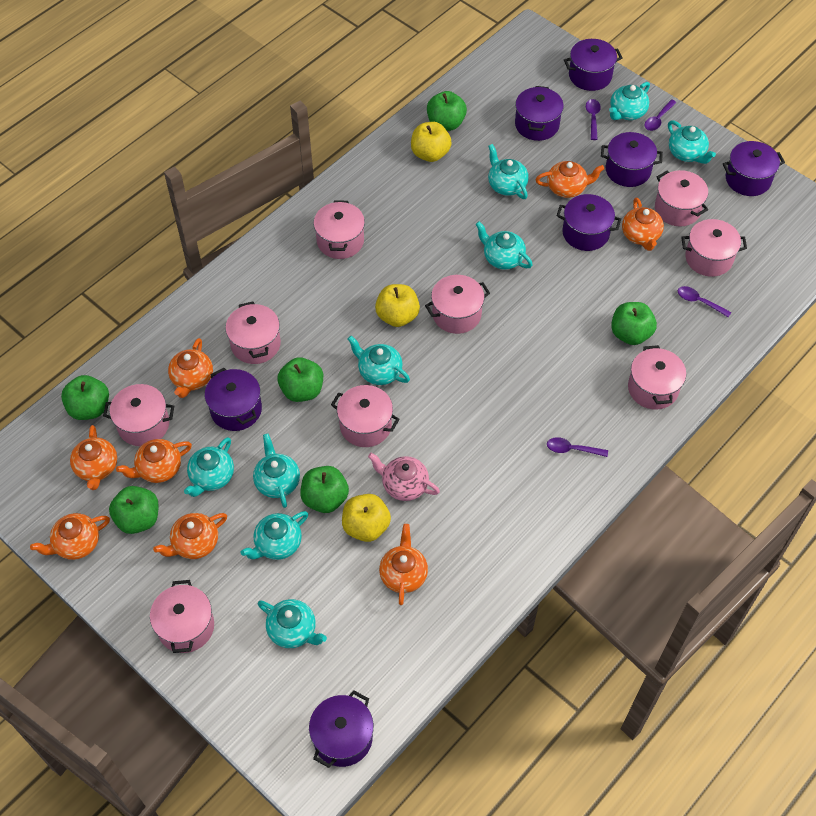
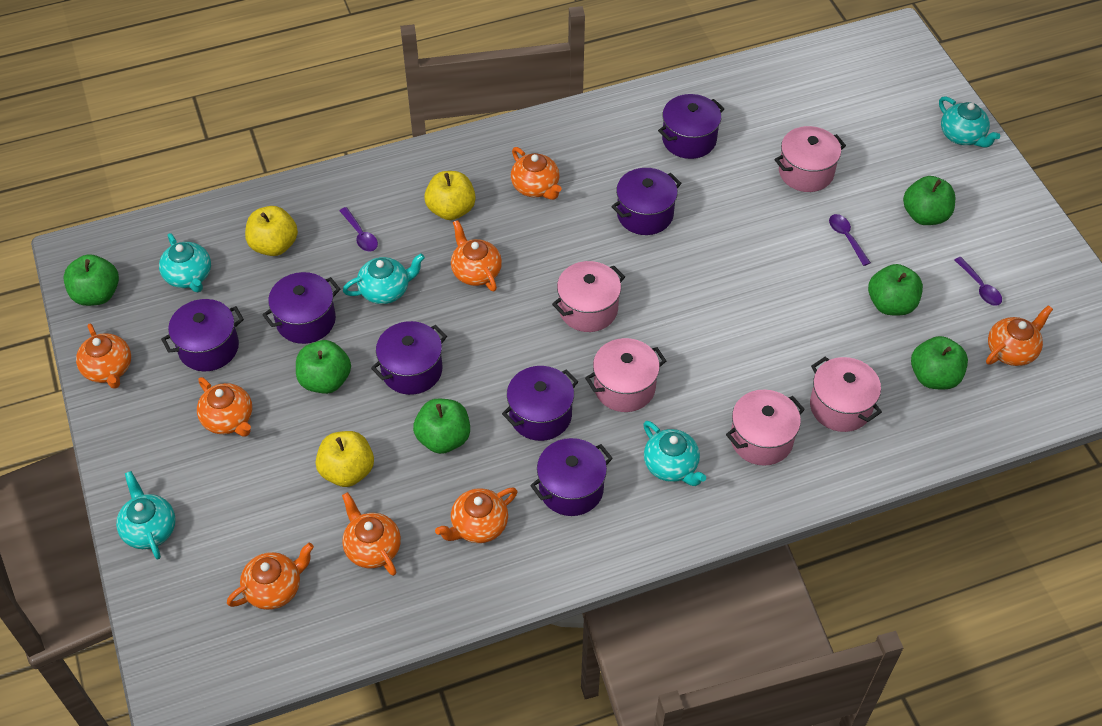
pink pot: 9 -> 5
pink teapot: 1 -> 0
purple spoon: 4 -> 3
turquoise teapot: 9 -> 5

